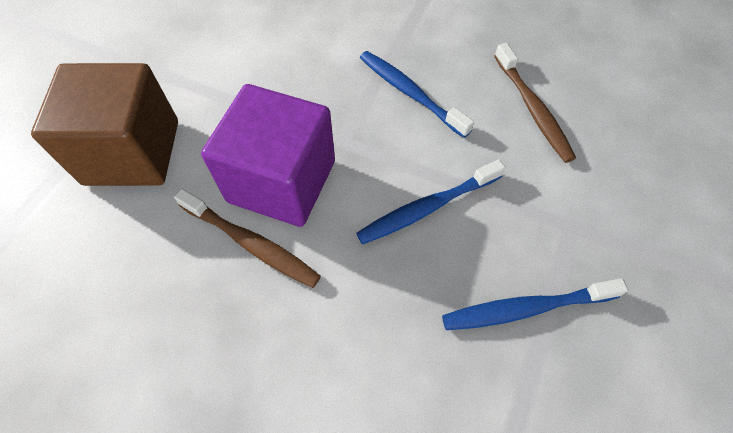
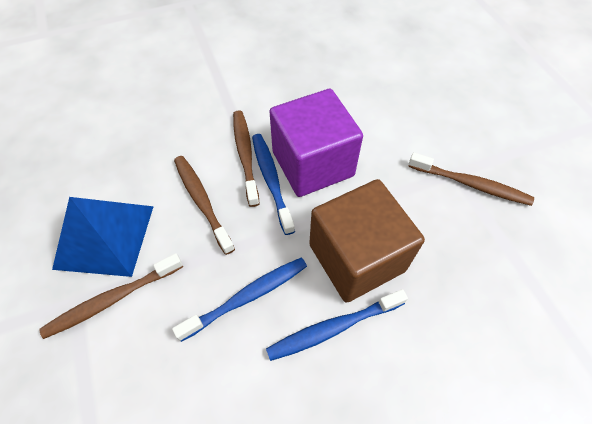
blue pyramid: 0 -> 1
brown toothbrush: 2 -> 4

